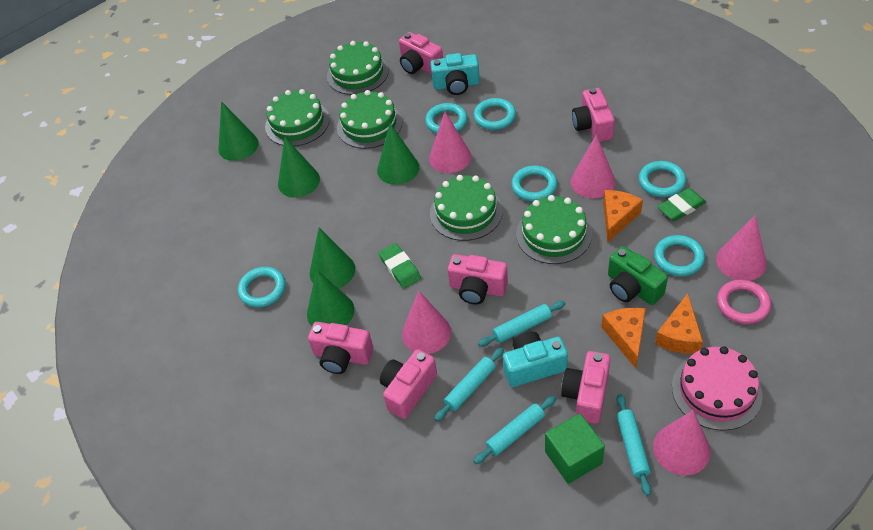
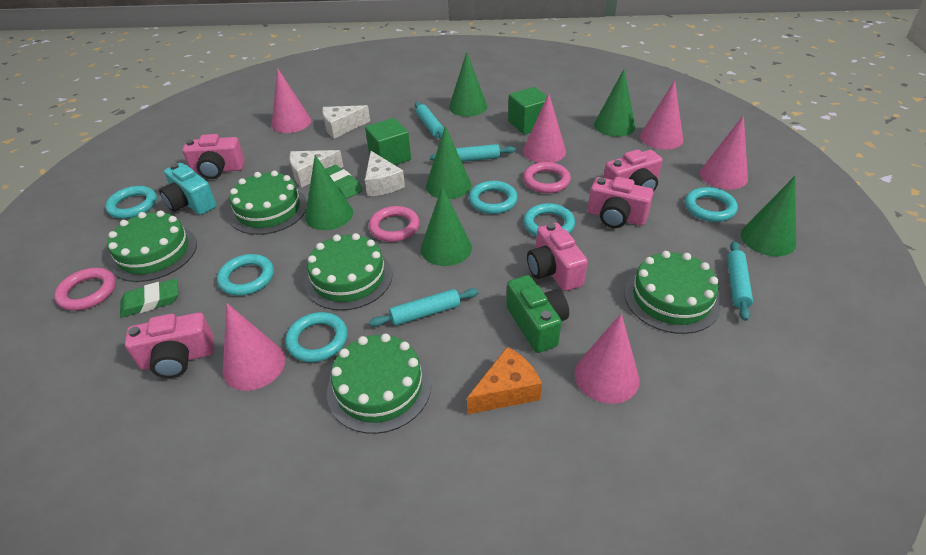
green cone: 5 -> 6
green cube: 1 -> 2
orange cheese: 3 -> 1
pink cake: 1 -> 0
pink camera: 6 -> 5
pink cone: 5 -> 6
pink ring: 1 -> 3
turquoise camera: 2 -> 1
white cheese: 0 -> 3

